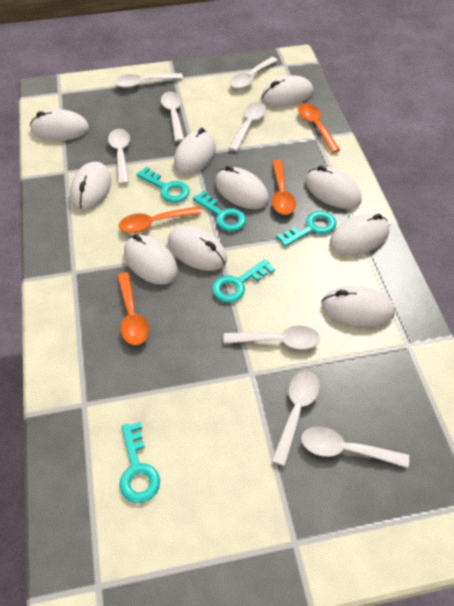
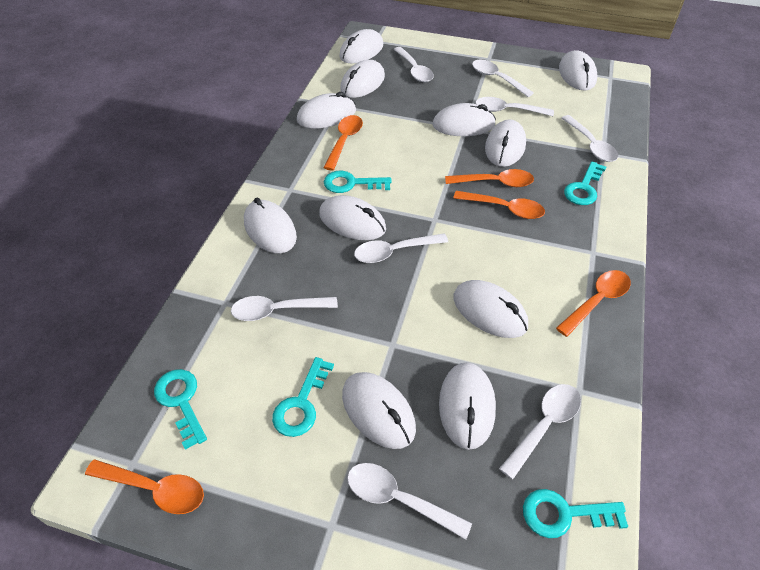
orange spoon: 4 -> 5
white mouse: 10 -> 11

